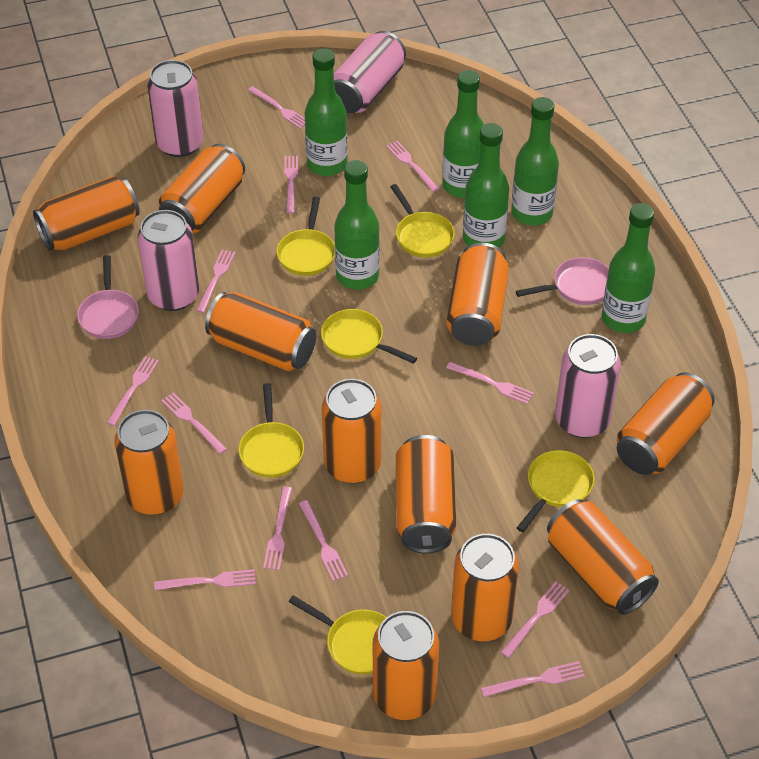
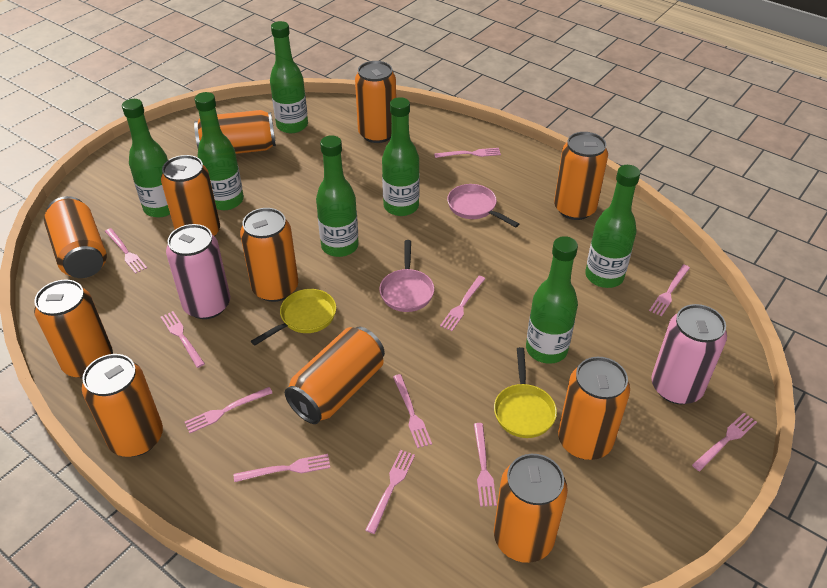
green bottle: 6 -> 7
pink can: 4 -> 2
pink fork: 12 -> 11
yellow pan: 6 -> 2

